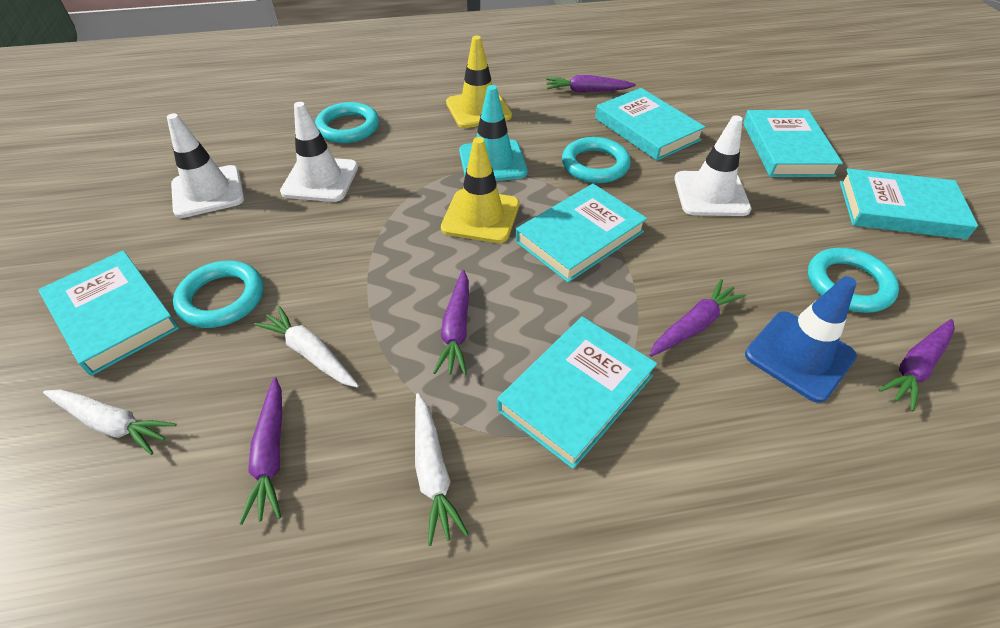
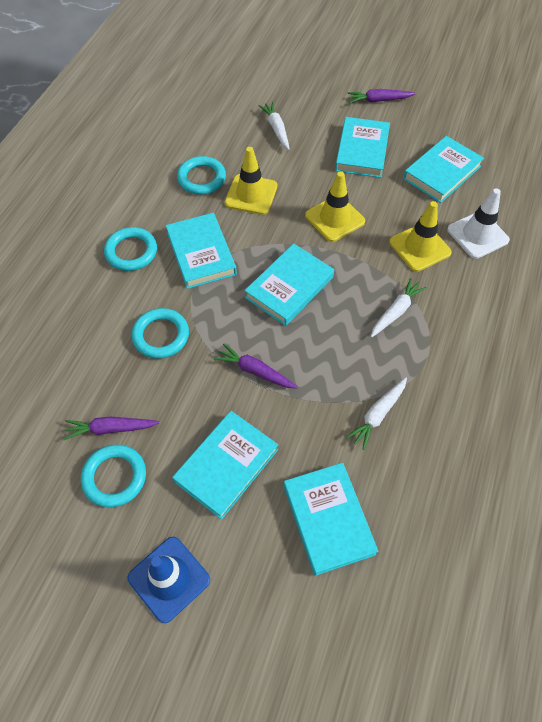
purple carrot: 5 -> 3
turquoise traffic cone: 1 -> 0
white traffic cone: 3 -> 1
yellow traffic cone: 2 -> 3

